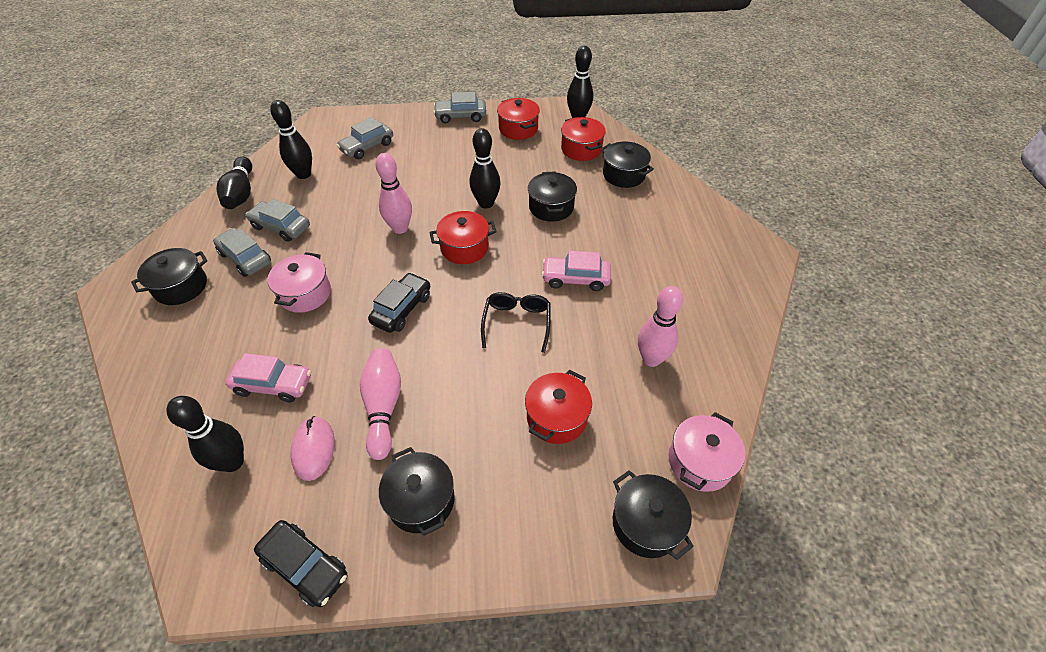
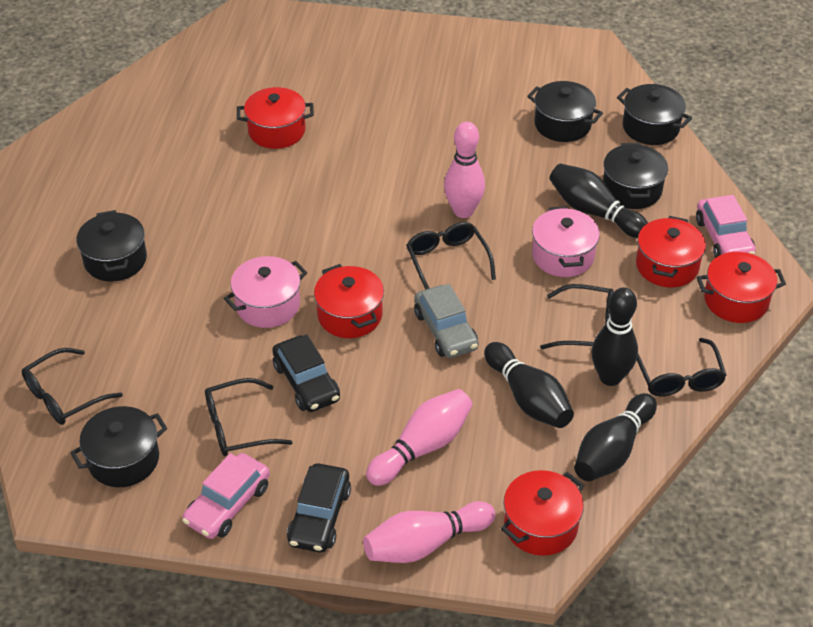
black bowling pin: 5 -> 4
black glasses: 1 -> 5
grey car: 4 -> 1
pink mouse: 1 -> 0
red pot: 4 -> 5

